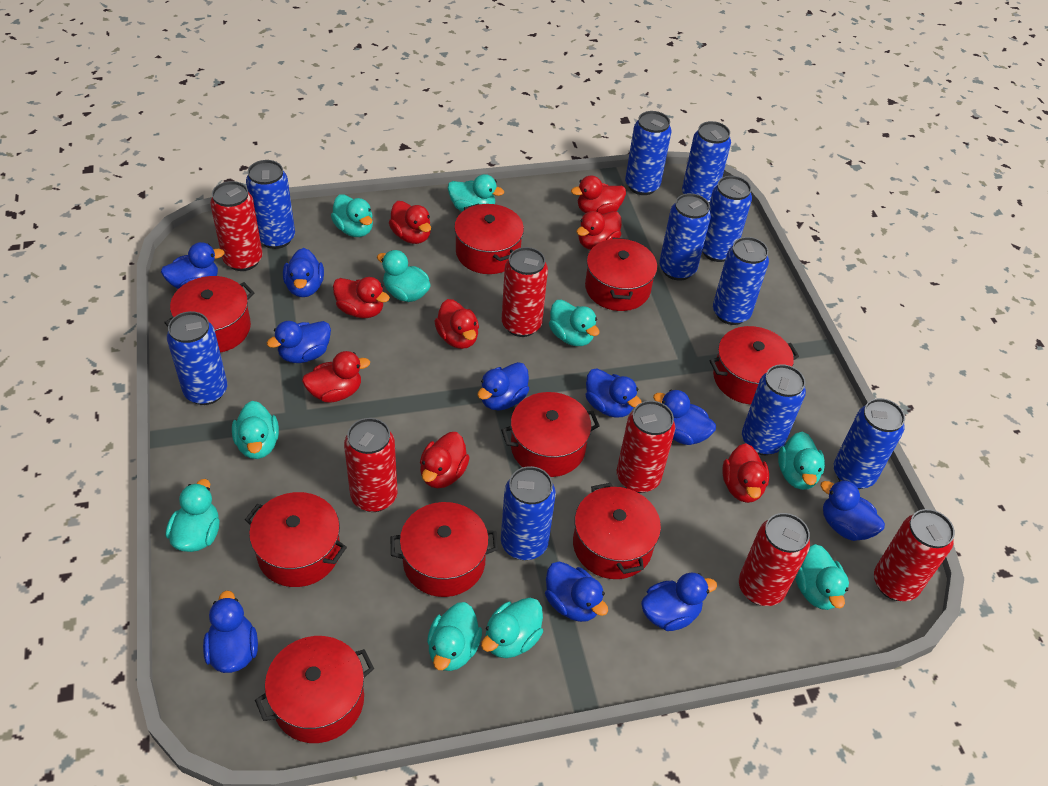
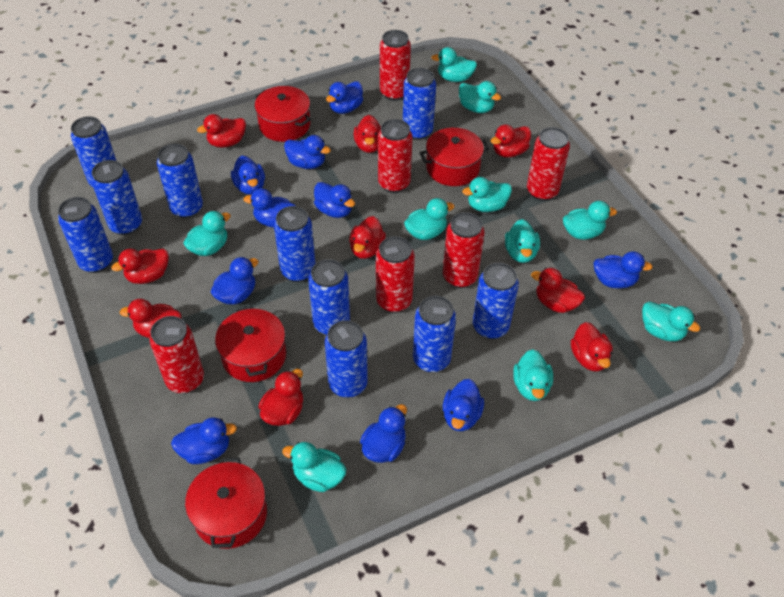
red duck: 8 -> 9
red pot: 9 -> 4

